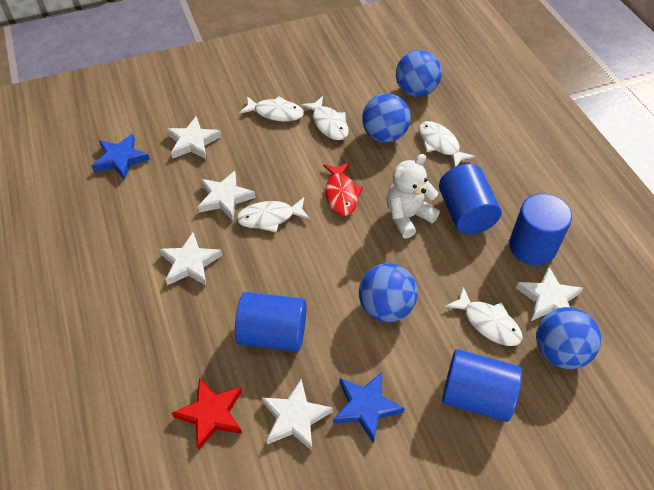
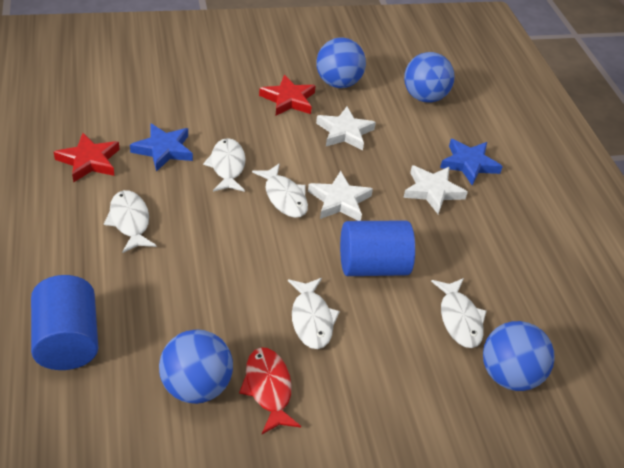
blue cylinder: 4 -> 2
red star: 1 -> 2
white star: 5 -> 3
white teddy bear: 1 -> 0

